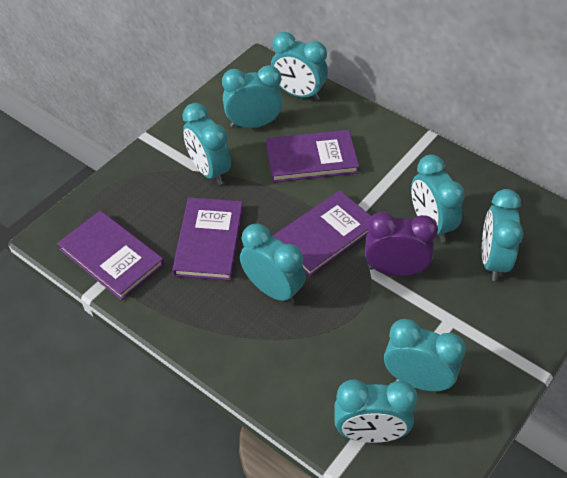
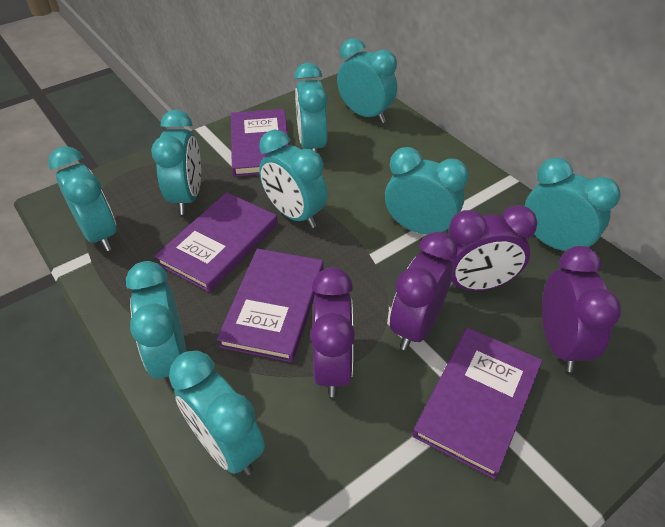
purple clock: 1 -> 4
turquoise clock: 8 -> 9

